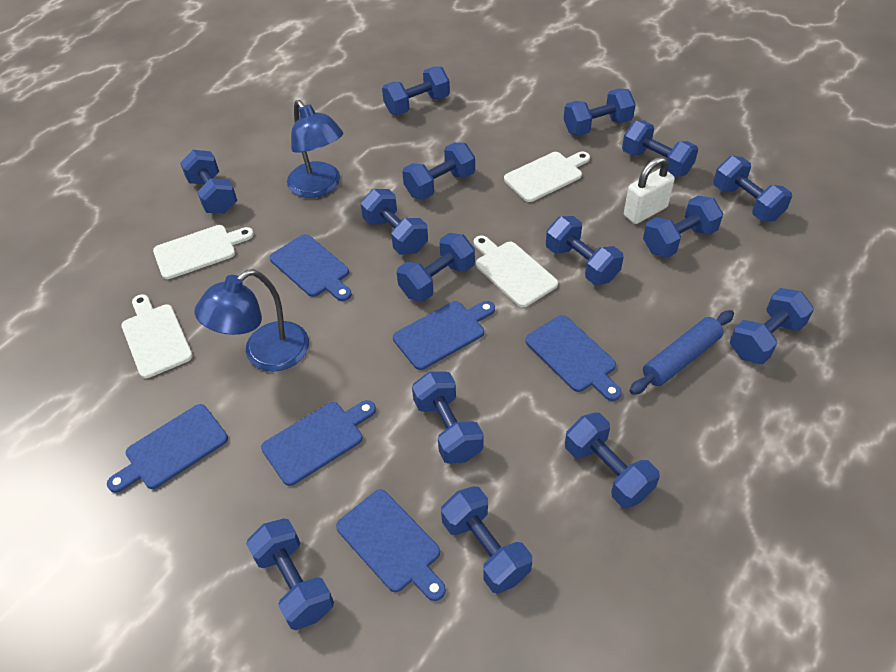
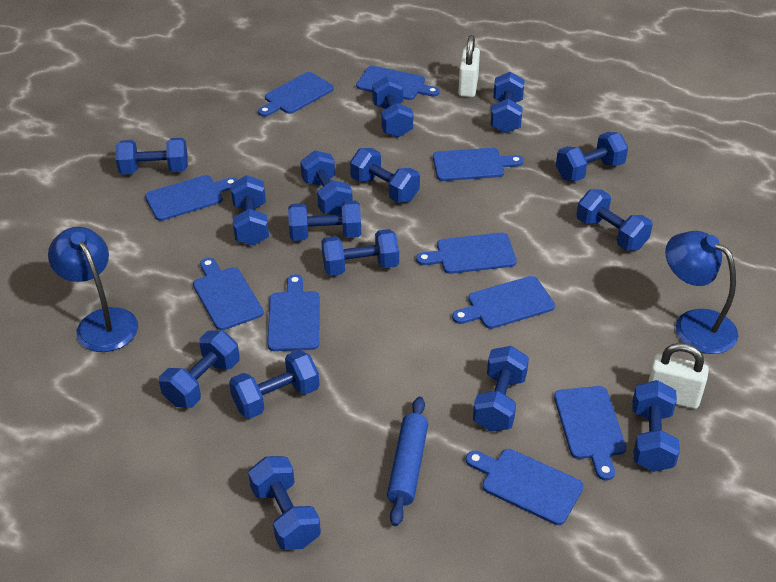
blue cutting board: 6 -> 10
white cutting board: 4 -> 0
white padlock: 1 -> 2

